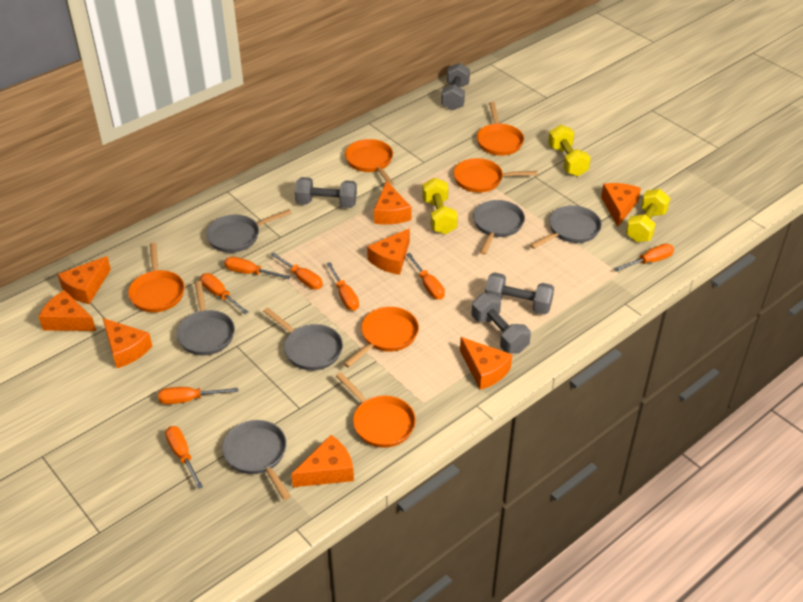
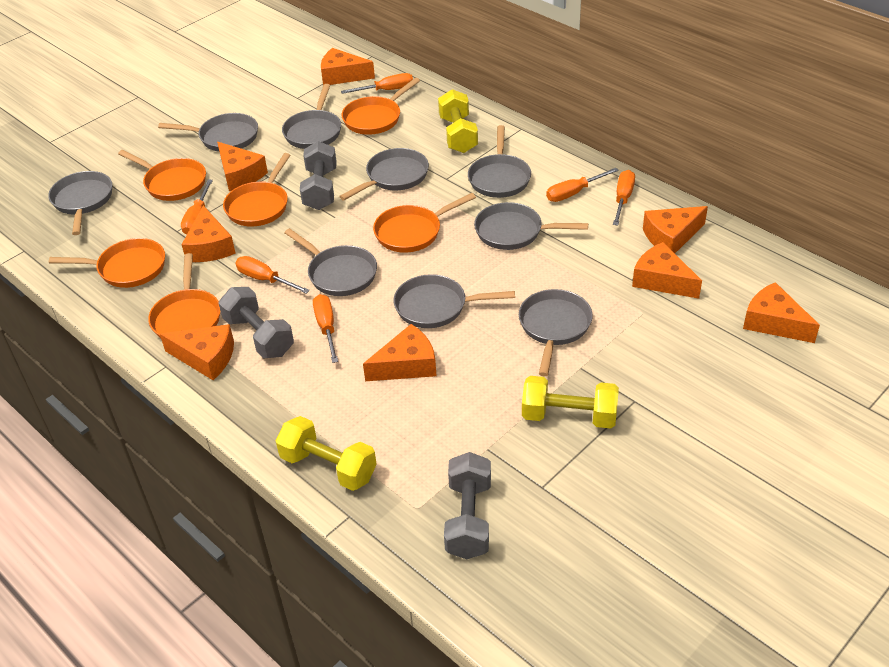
grey dumbbell: 4 -> 3
grey pan: 6 -> 9
orange screwdriver: 8 -> 6

